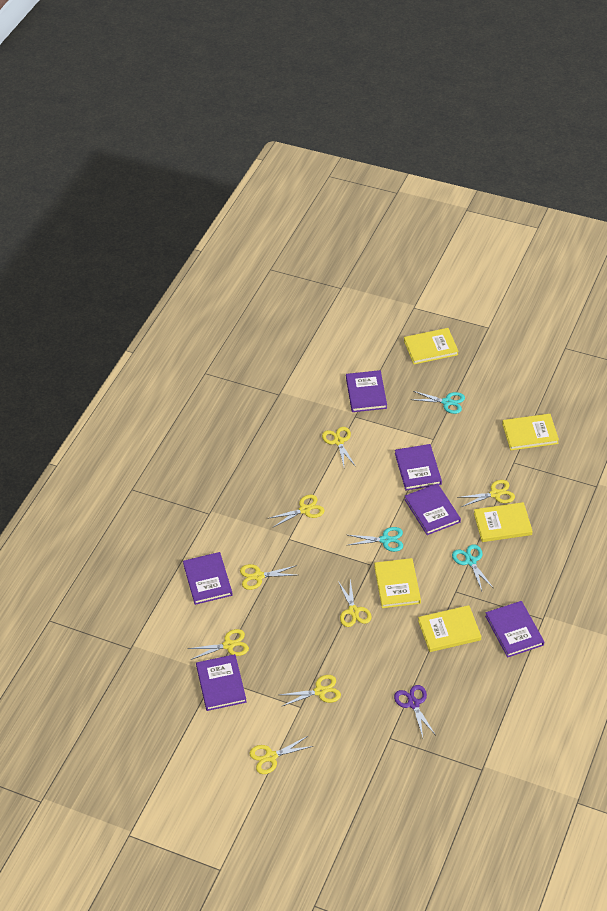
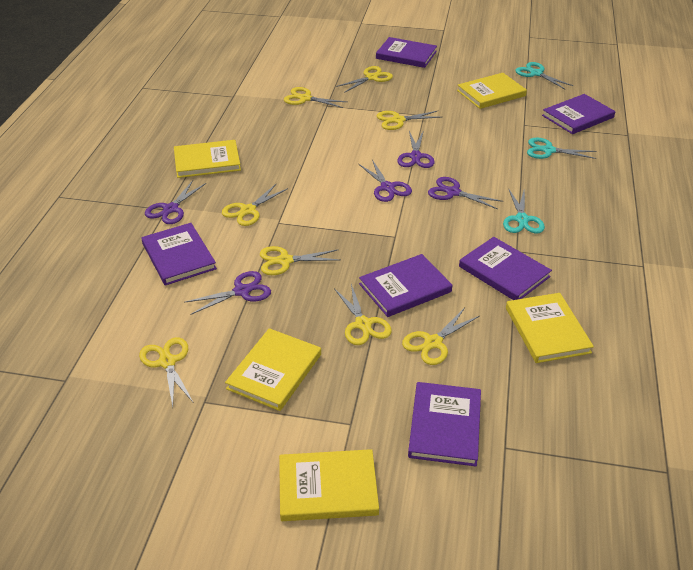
purple scissors: 1 -> 5

